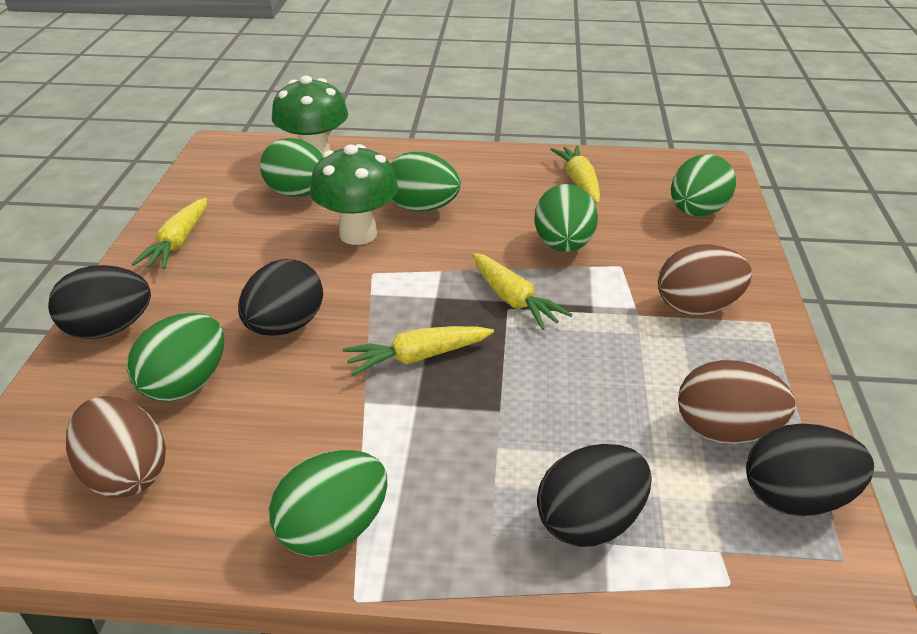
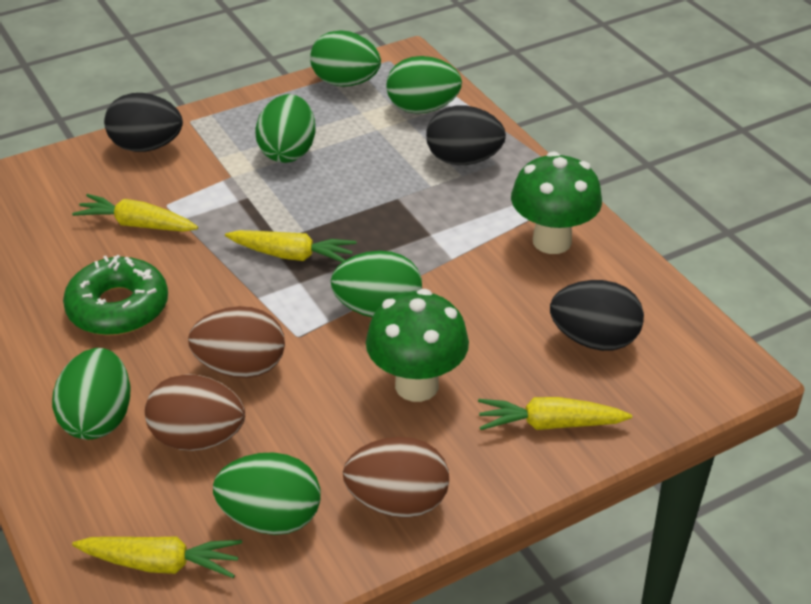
black egg: 4 -> 3
green donut: 0 -> 1

